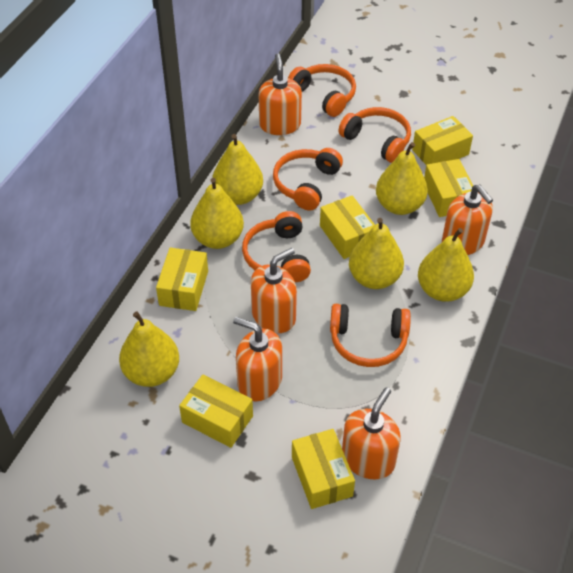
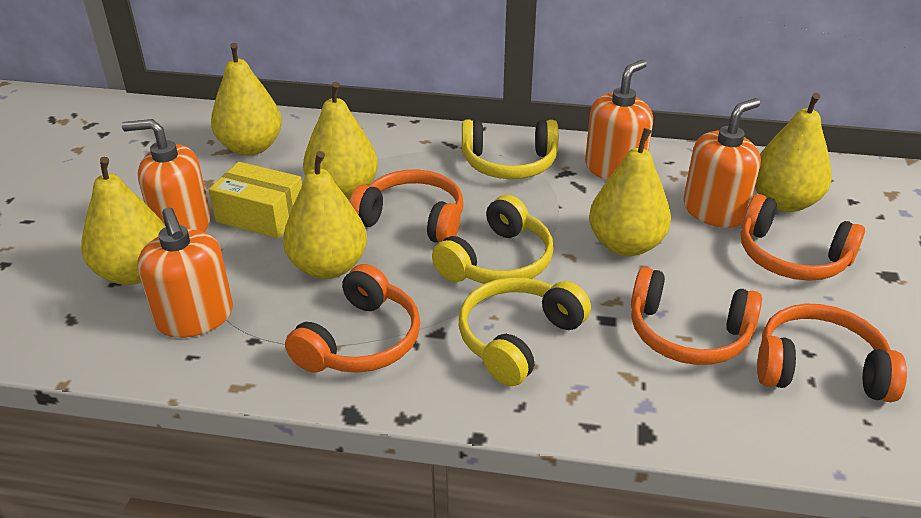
orange soap dispenser: 5 -> 4
yellow box: 6 -> 1
yellow headphones: 0 -> 3

